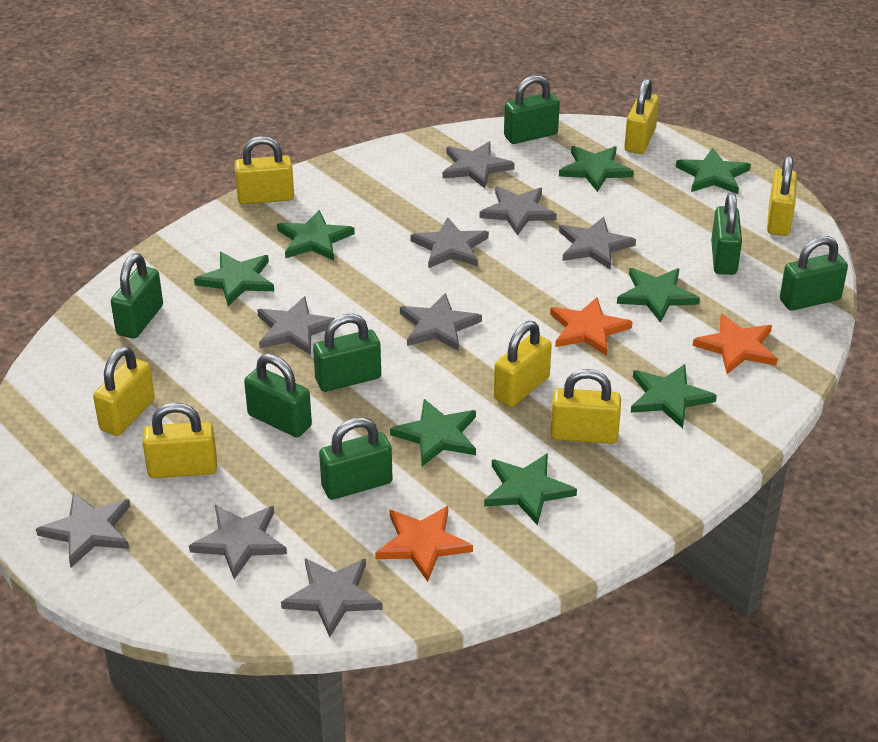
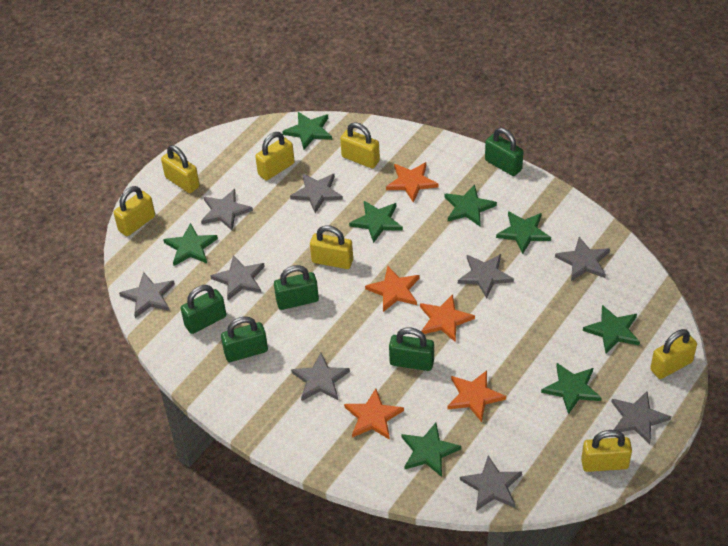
green padlock: 7 -> 5
orange star: 3 -> 5

